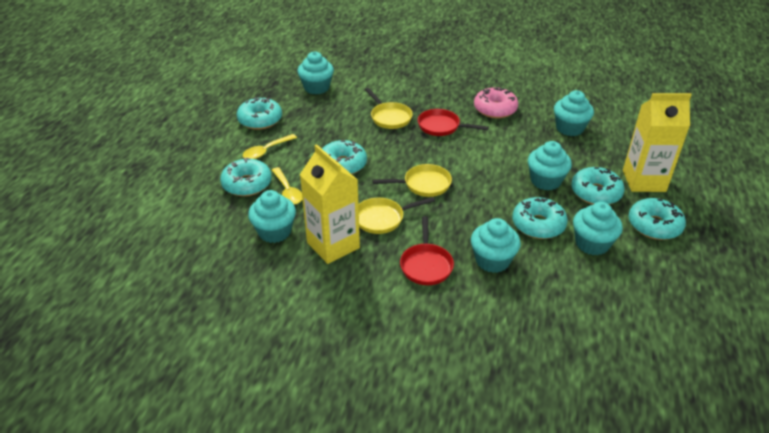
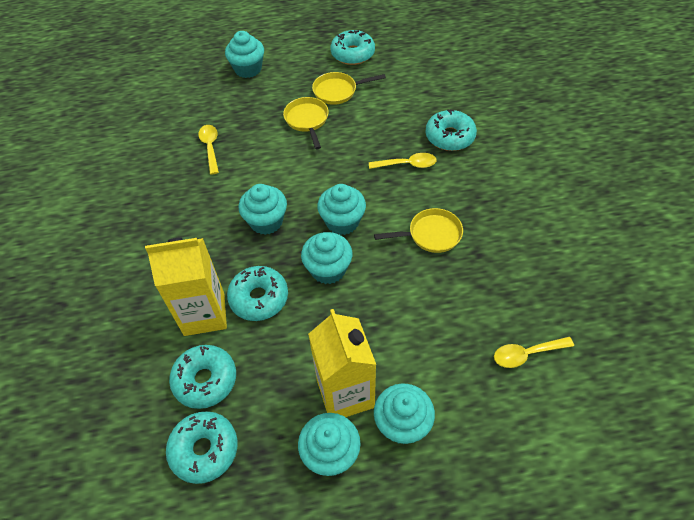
pink donut: 1 -> 0
red pan: 2 -> 0
turquoise donut: 6 -> 5
yellow spoon: 2 -> 3

